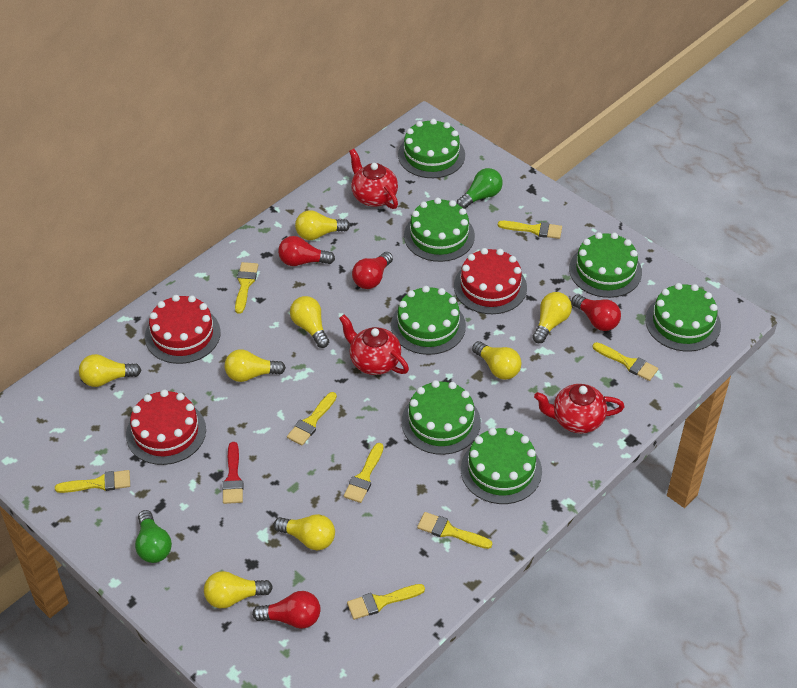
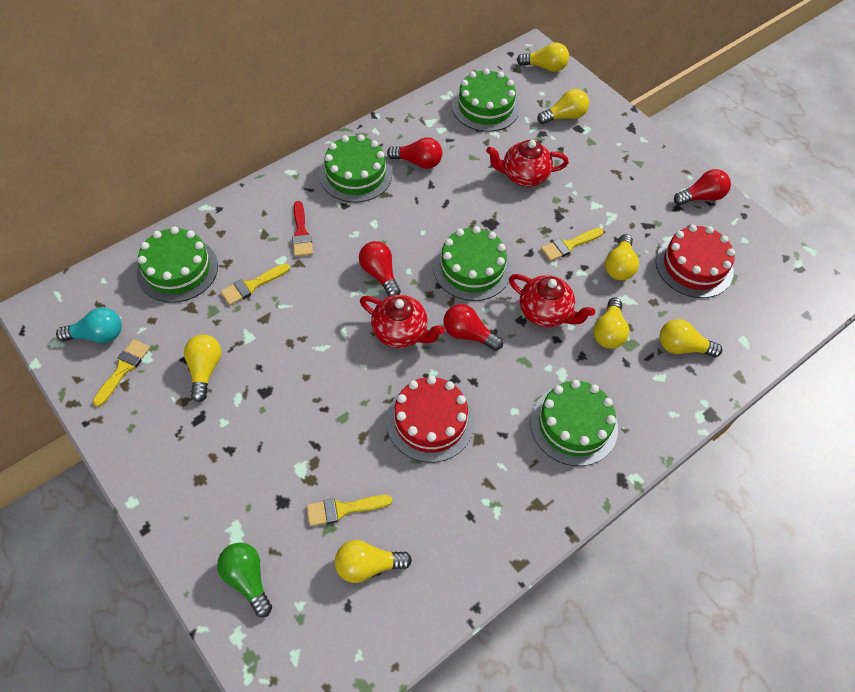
green cake: 7 -> 5
green light bulb: 2 -> 1
red cake: 3 -> 2
turquoise light bulb: 0 -> 1
yellow brush: 8 -> 4
yellow light bulb: 8 -> 7

